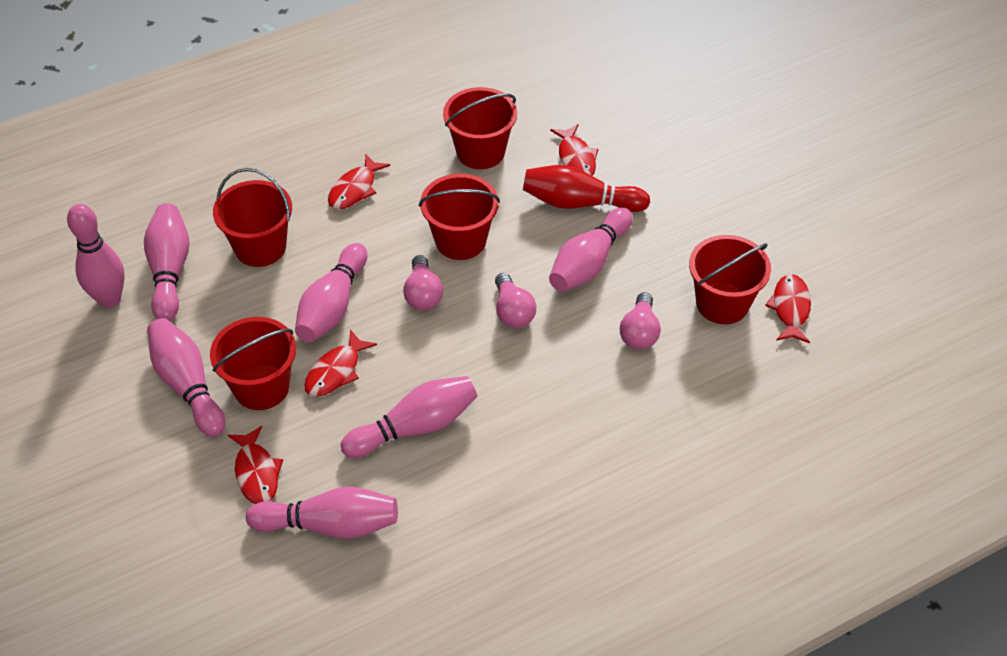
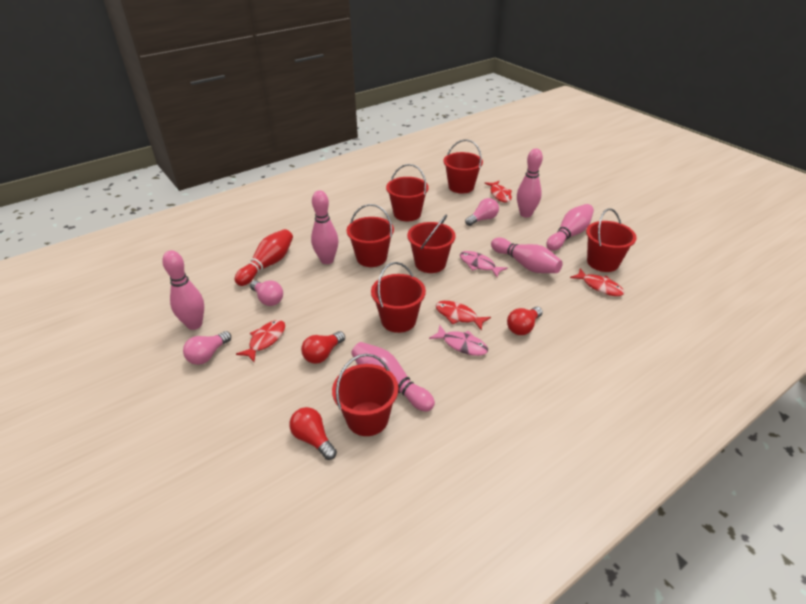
pink bowling pin: 7 -> 6
pink fish: 0 -> 2
red bucket: 5 -> 7
red fish: 5 -> 4
red light bulb: 0 -> 3

